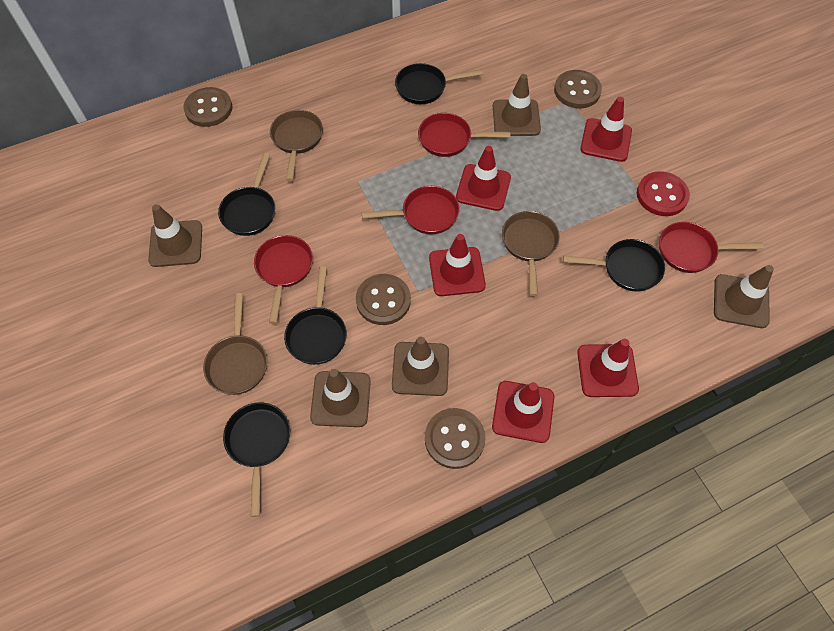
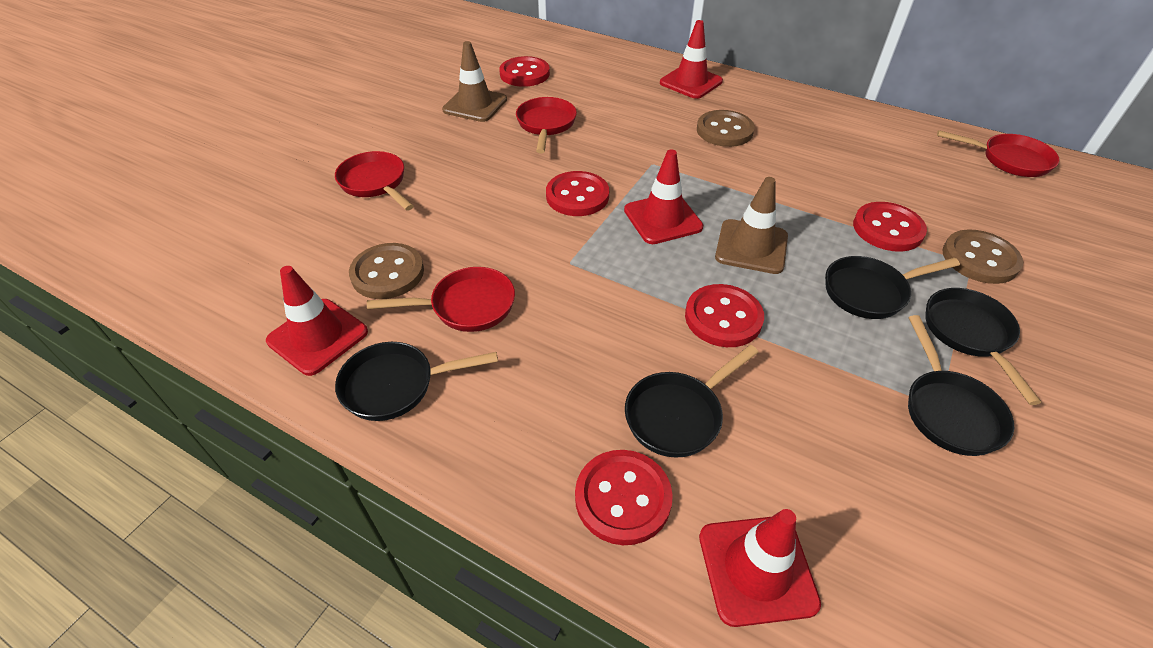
brown button: 4 -> 3
brown pan: 3 -> 0
brown traffic cone: 5 -> 2
red button: 1 -> 5
red traffic cone: 5 -> 4

